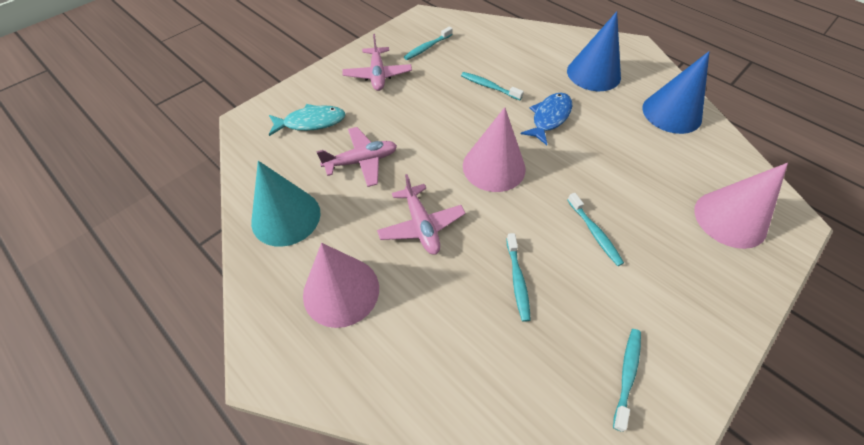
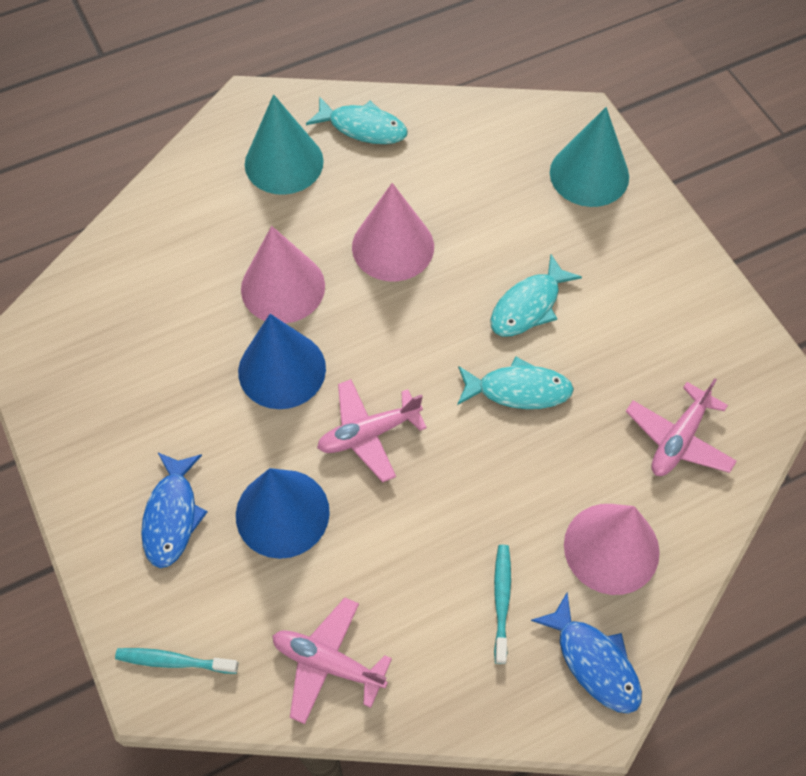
blue fish: 1 -> 2
turquoise cone: 1 -> 2
turquoise fish: 1 -> 3
turquoise toothbrush: 5 -> 2

